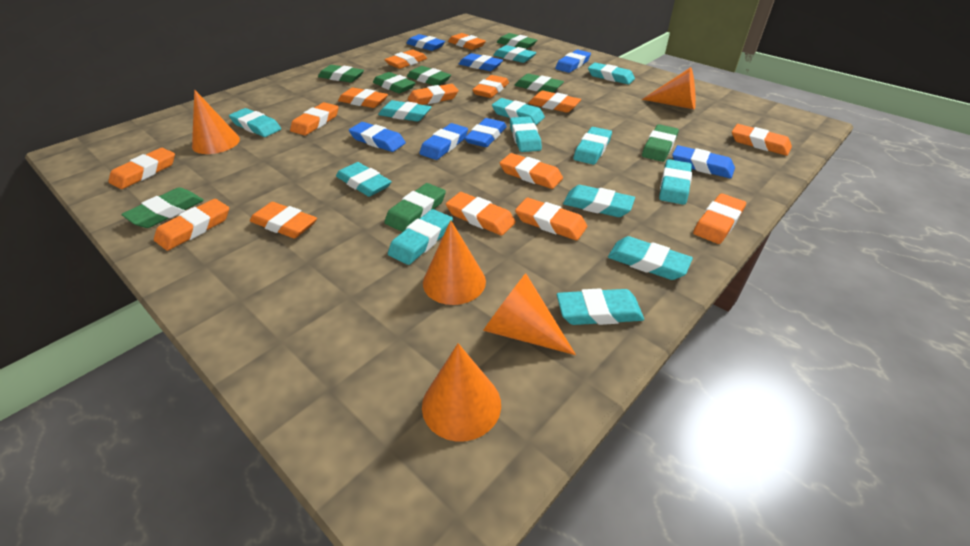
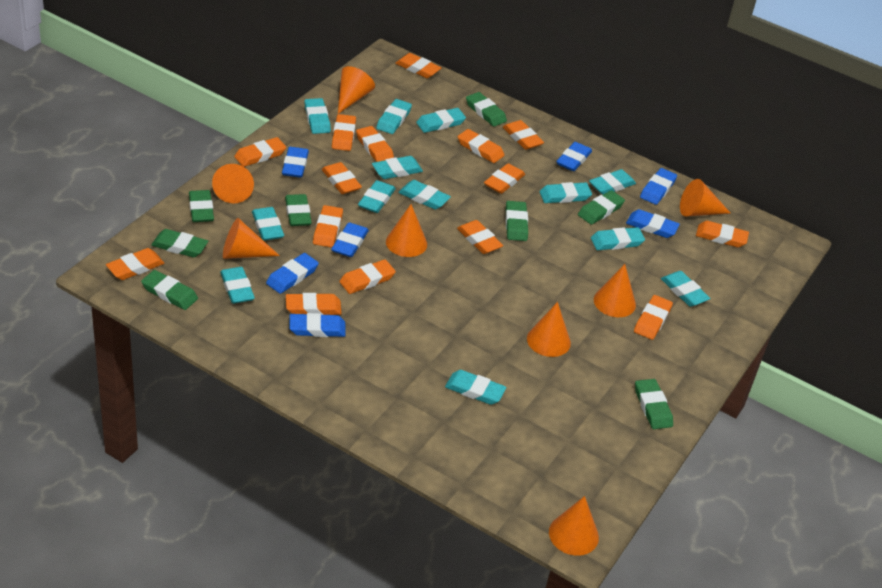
orange cone: 5 -> 8

